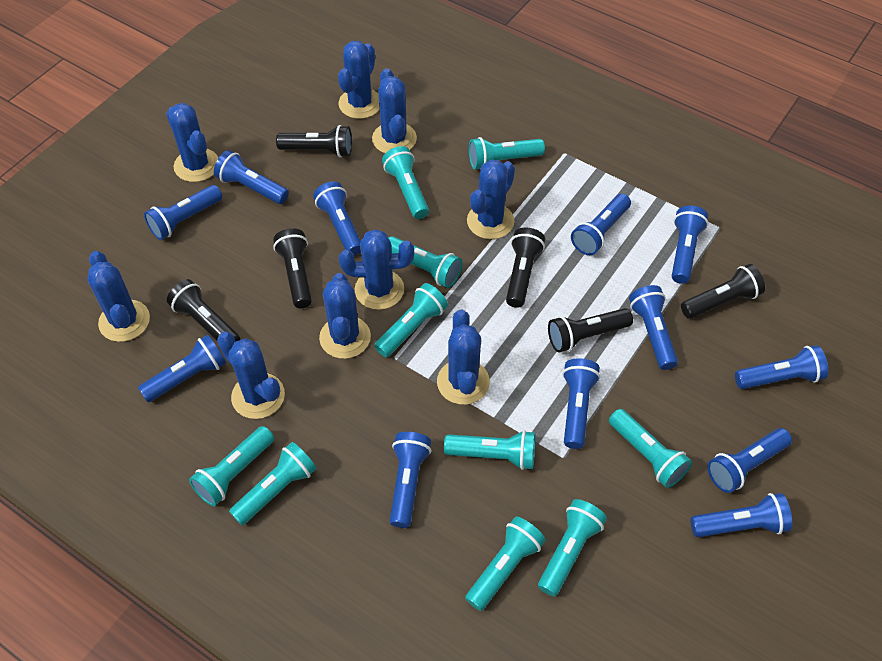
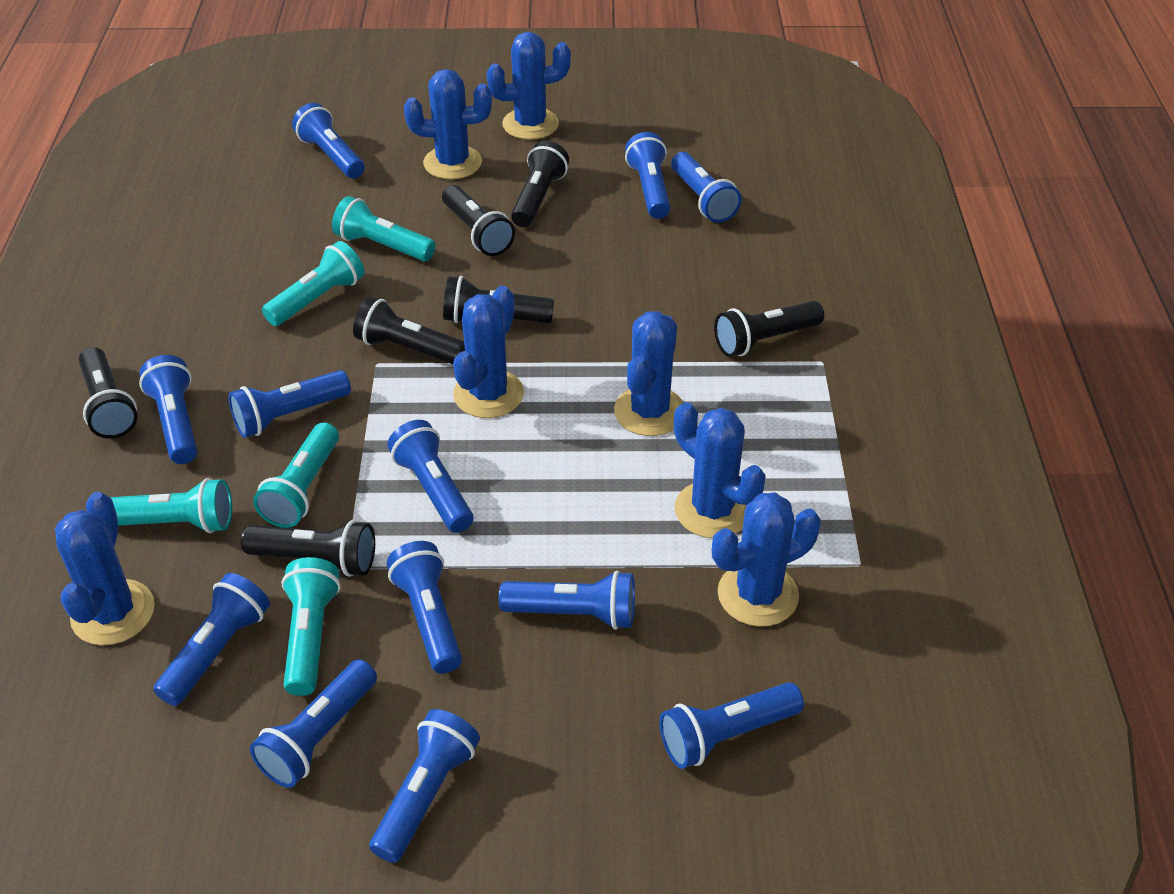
black flashlight: 6 -> 7
blue cactus: 9 -> 7
turquoise flashlight: 10 -> 5

